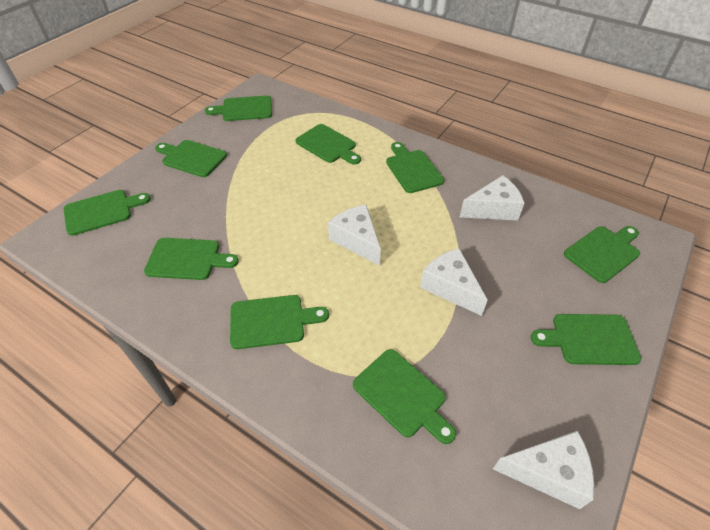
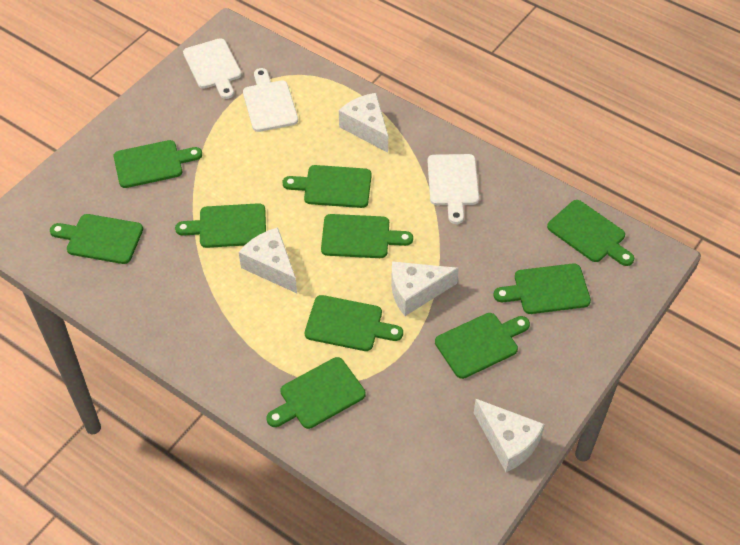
white cutting board: 0 -> 3

